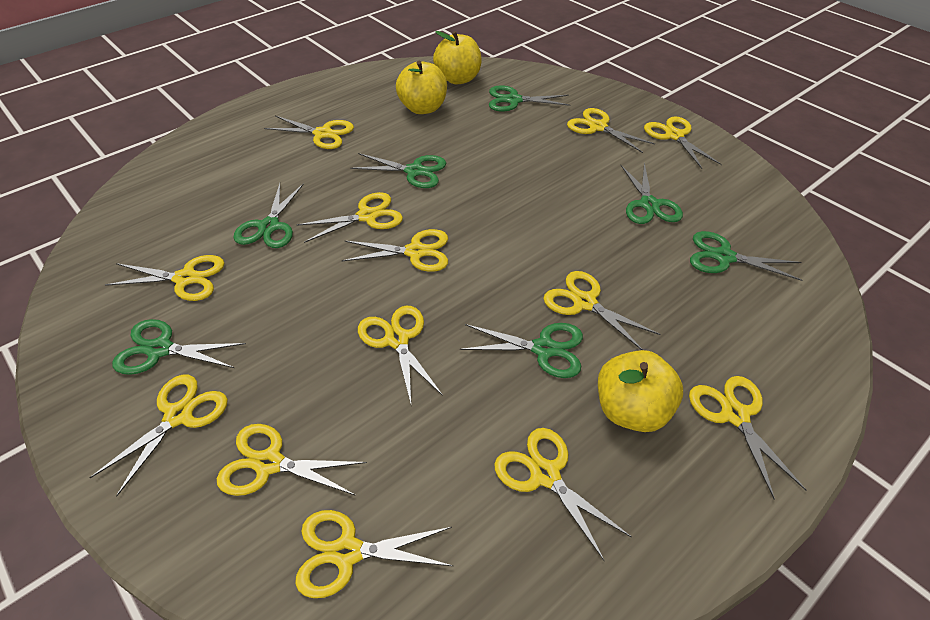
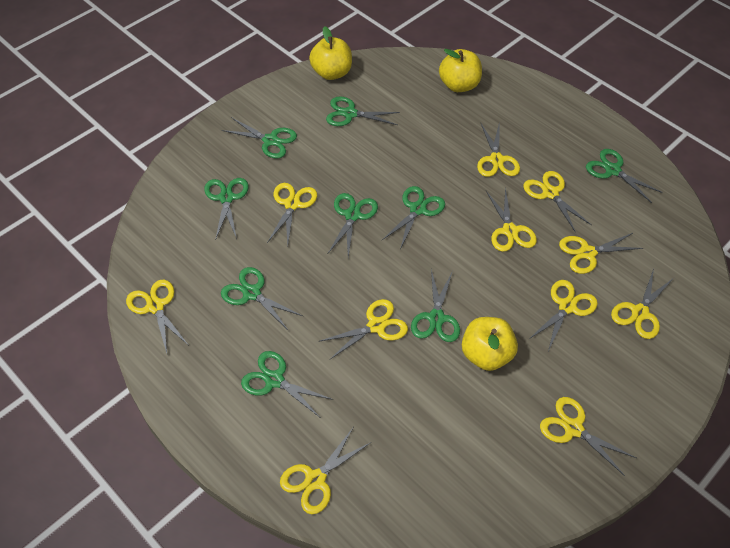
green scissors: 7 -> 9
yellow scissors: 13 -> 11

